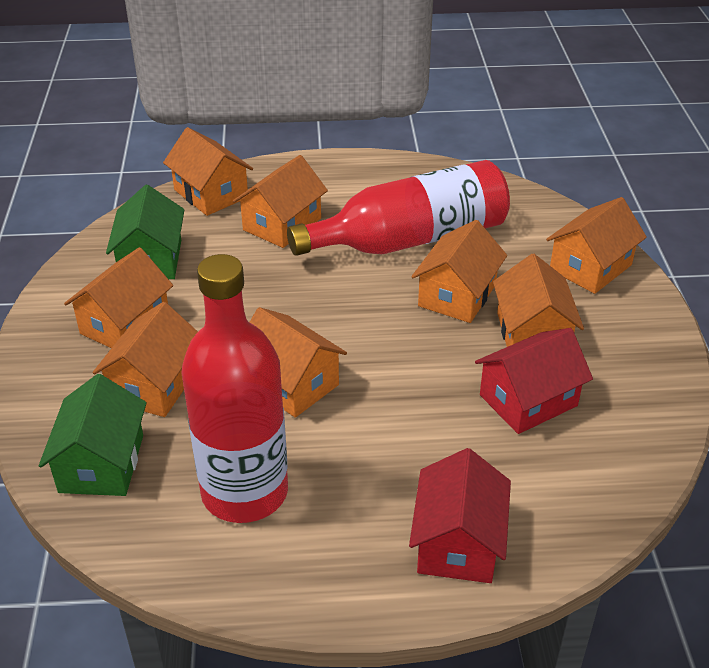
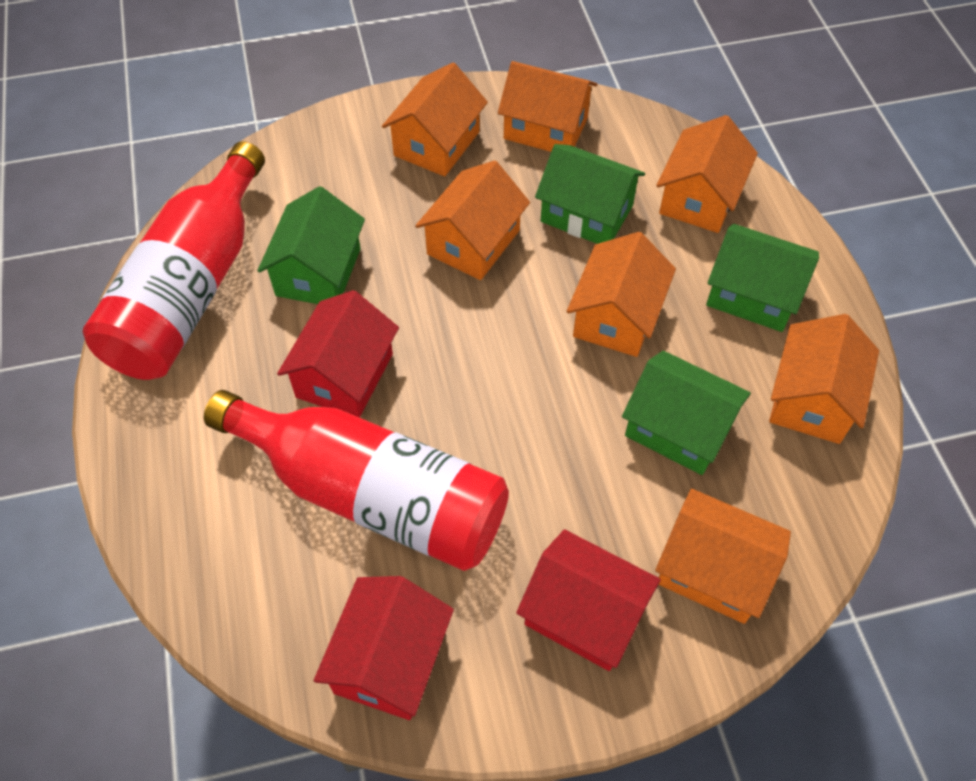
green house: 2 -> 4
orange house: 8 -> 7
red house: 2 -> 3

